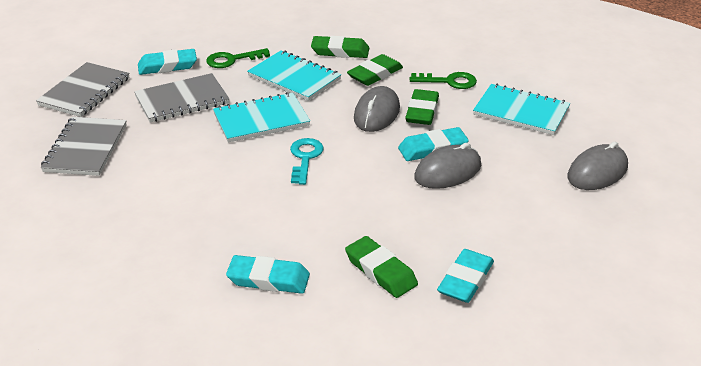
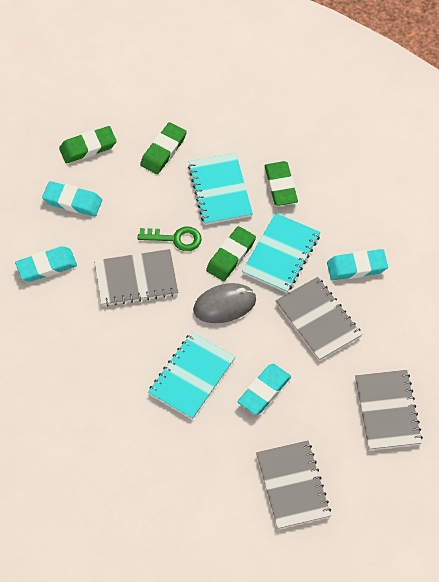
green key: 2 -> 1
grey mouse: 3 -> 1
grey notebook: 3 -> 4
turquoise key: 1 -> 0

